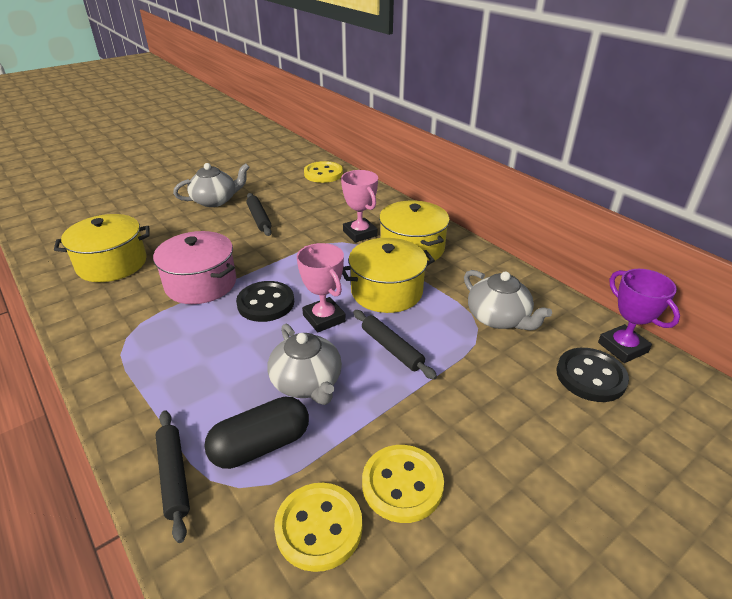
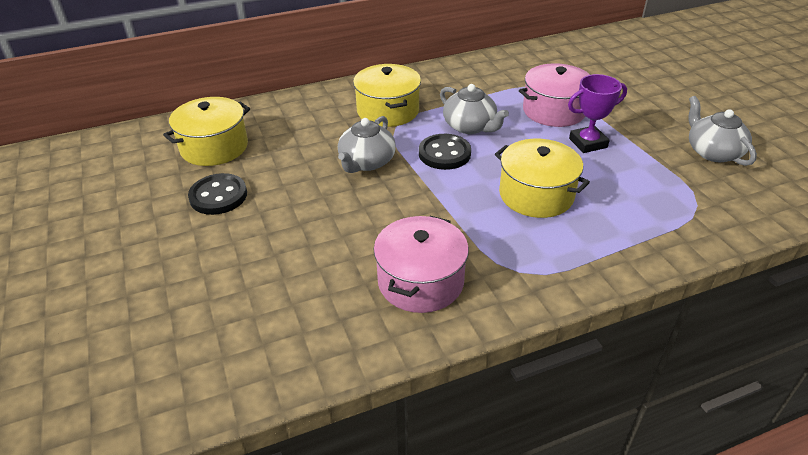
black capsule: 1 -> 0
black rolling pin: 3 -> 0
pink pot: 1 -> 2
pink trophy: 2 -> 0
yellow button: 3 -> 0

